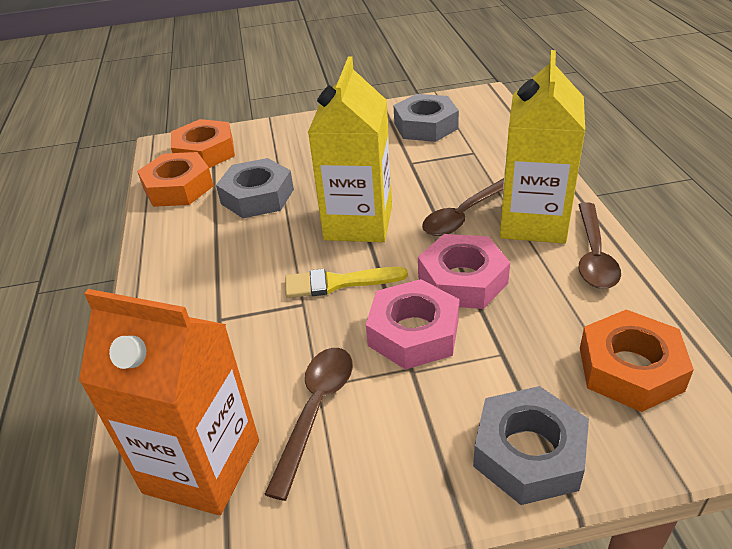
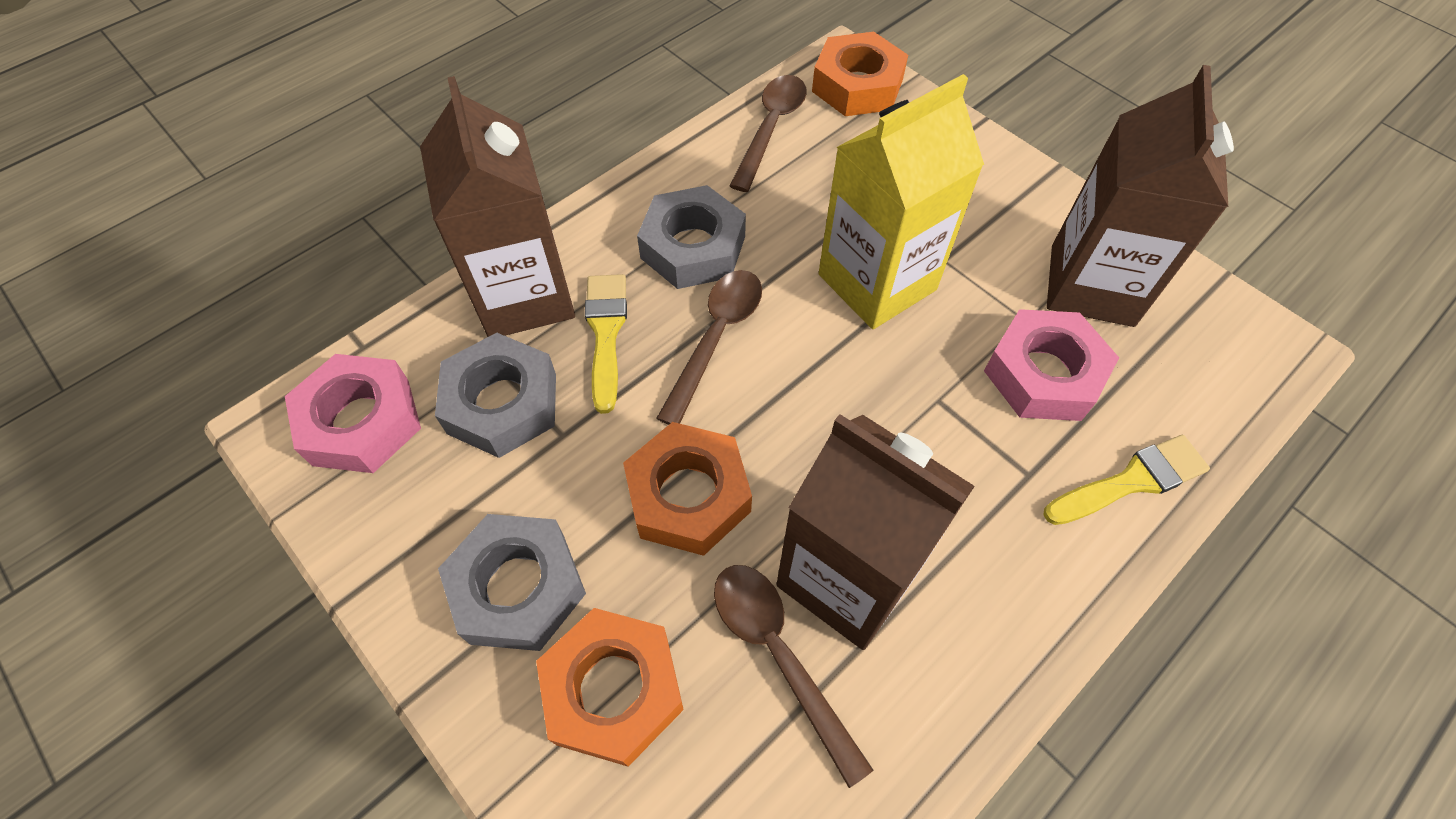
brown carton: 0 -> 3
orange carton: 1 -> 0
yellow brush: 1 -> 2
yellow carton: 2 -> 1

